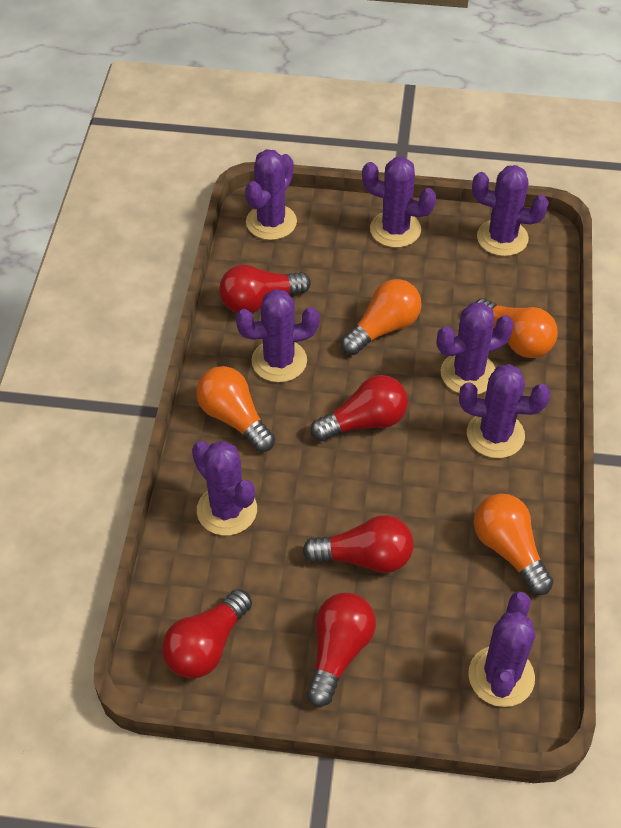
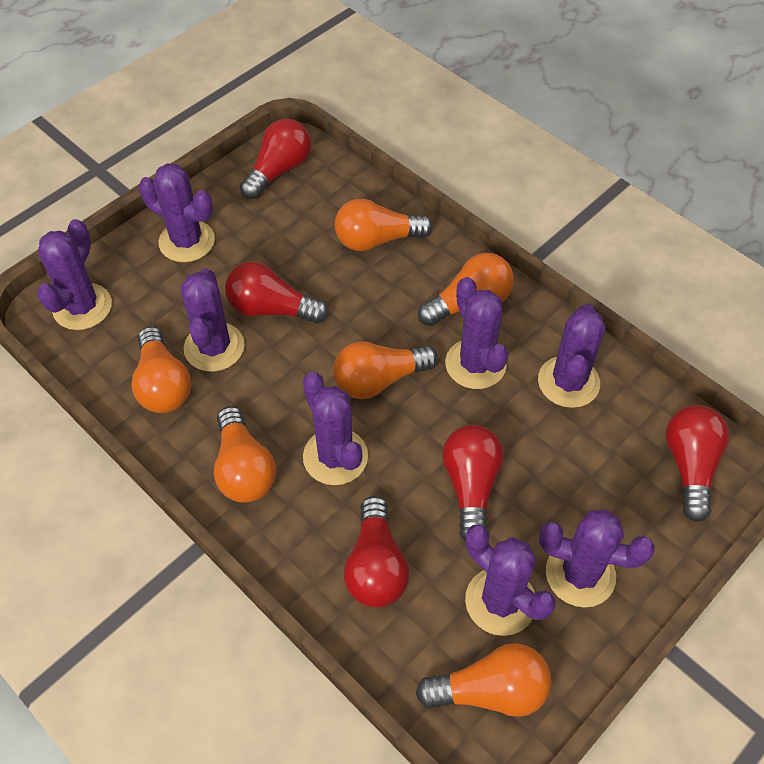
orange light bulb: 4 -> 6

